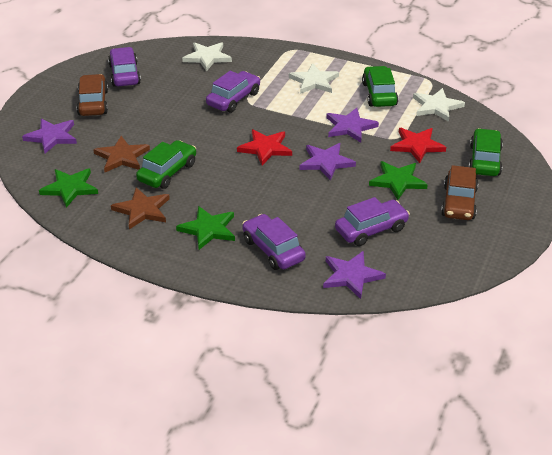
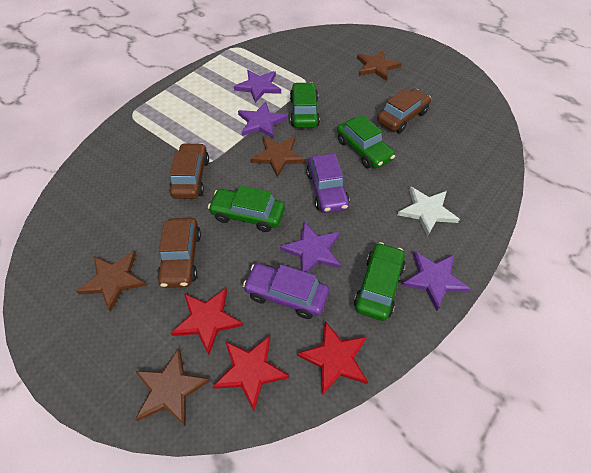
brown car: 2 -> 3
brown star: 2 -> 4
green car: 3 -> 4
green star: 3 -> 0
purple car: 4 -> 2
red star: 2 -> 3
white star: 3 -> 1

